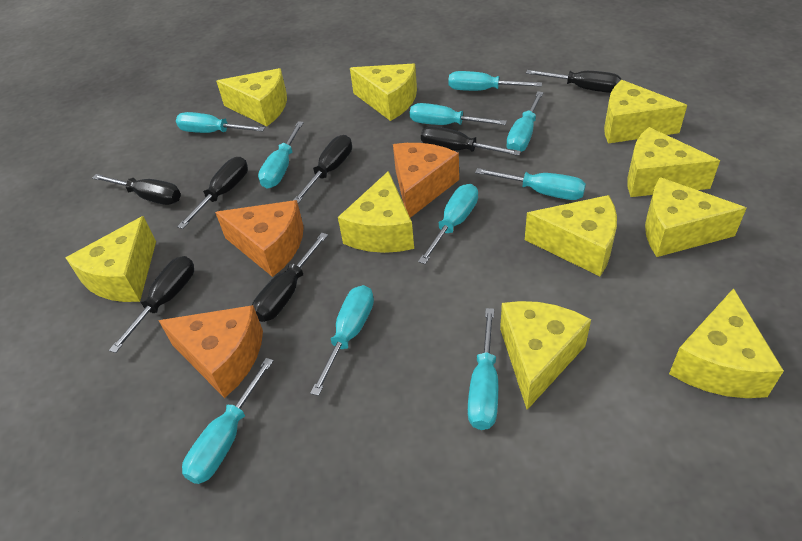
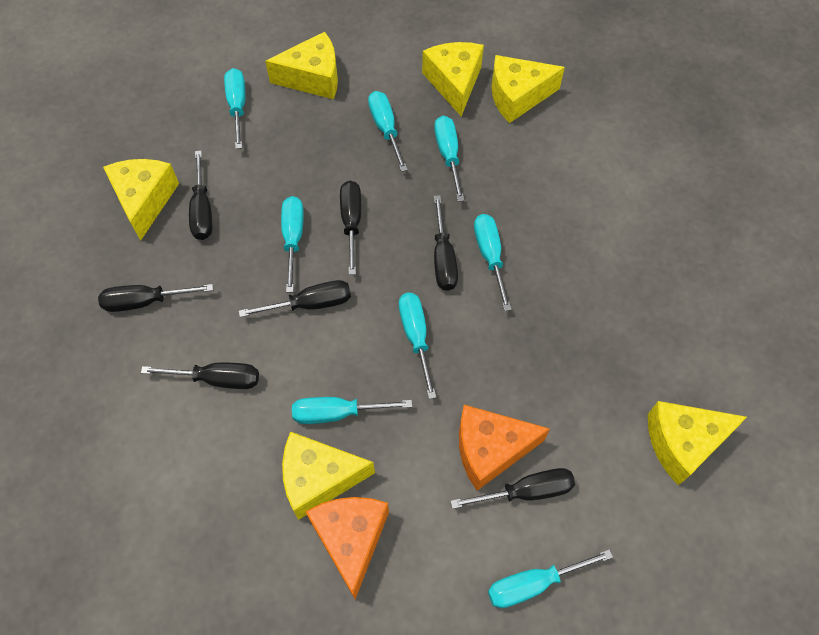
orange cheese: 3 -> 2
turquoise screwdriver: 10 -> 8
yellow cheese: 10 -> 6

